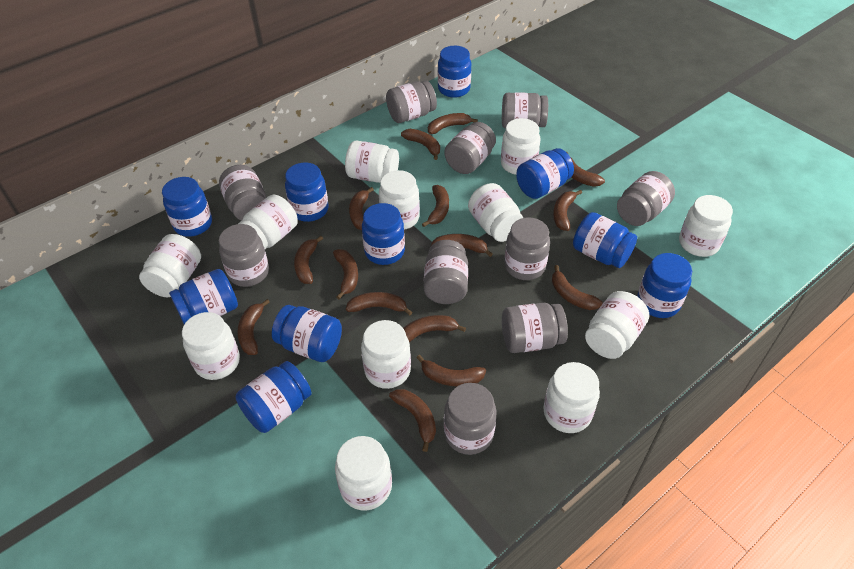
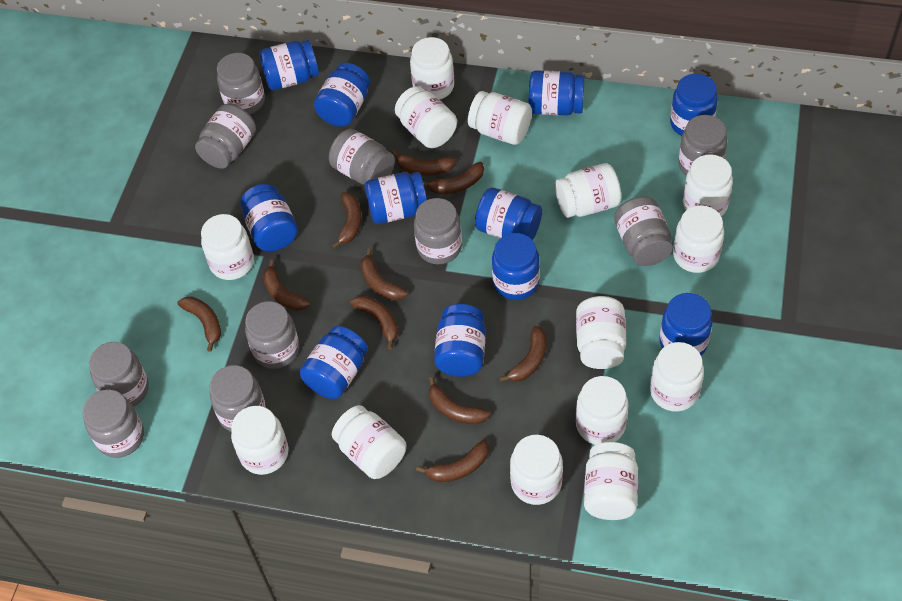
blue jar: 10 -> 11
brown banana: 15 -> 10
white jar: 12 -> 14

